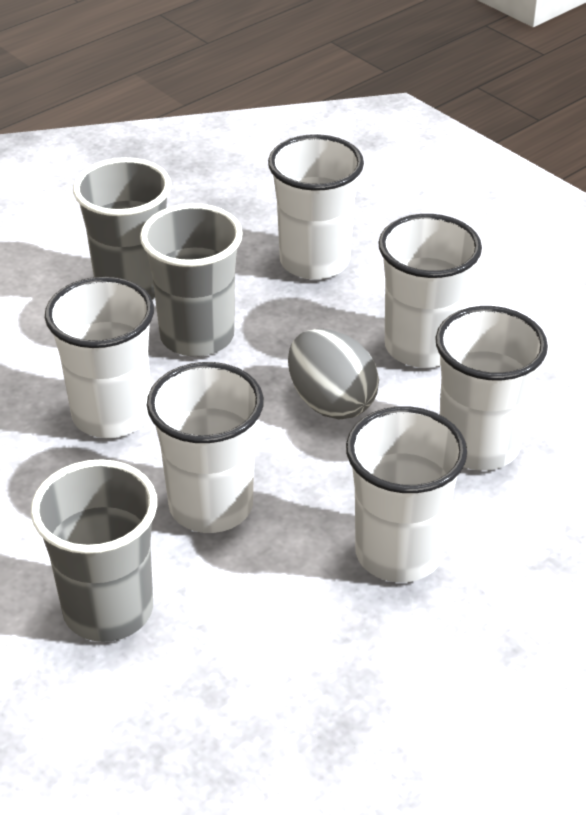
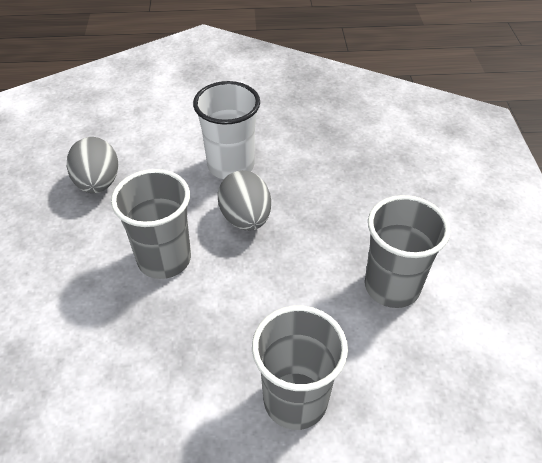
grey egg: 1 -> 2
white cup: 6 -> 1

